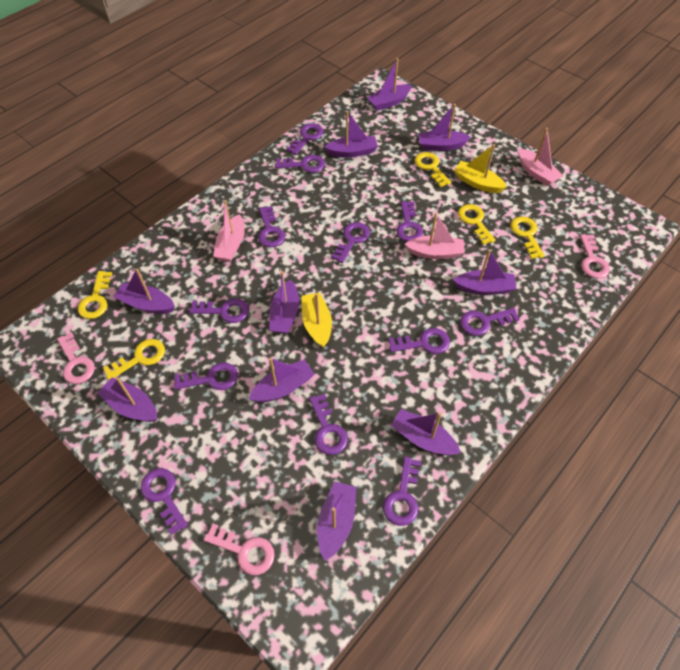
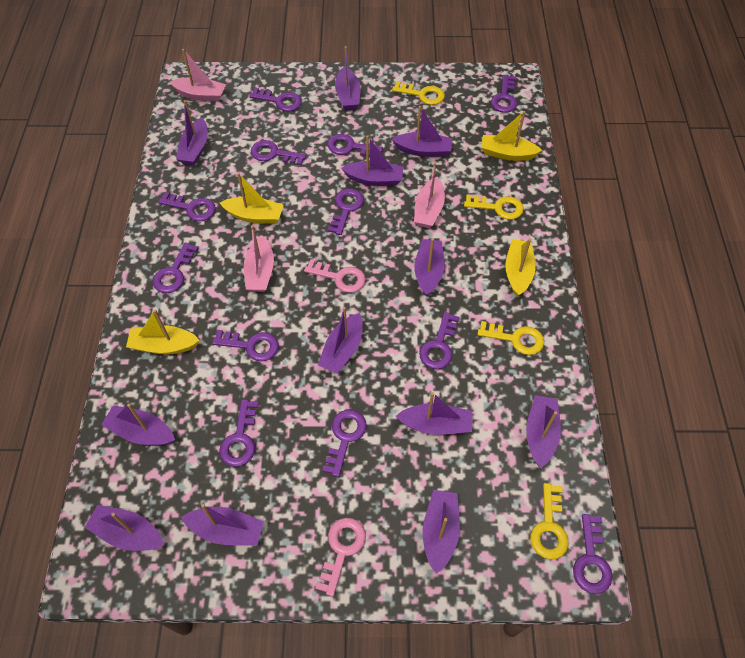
pink key: 3 -> 2
purple boat: 10 -> 12
yellow boat: 2 -> 4
yellow key: 5 -> 4

